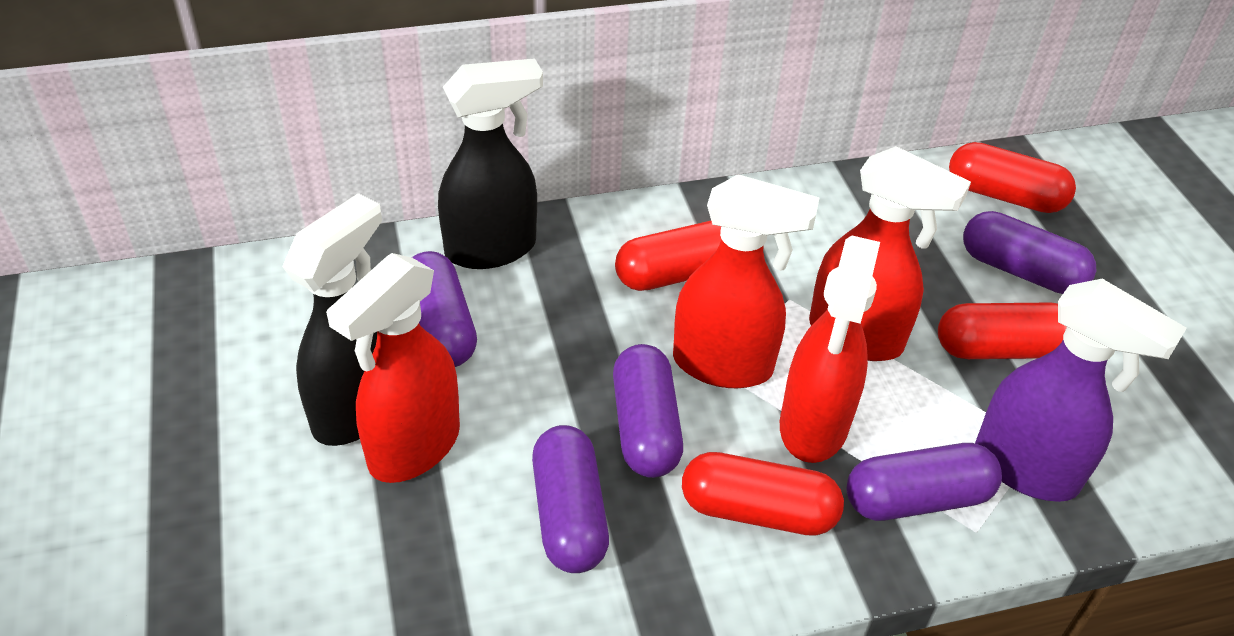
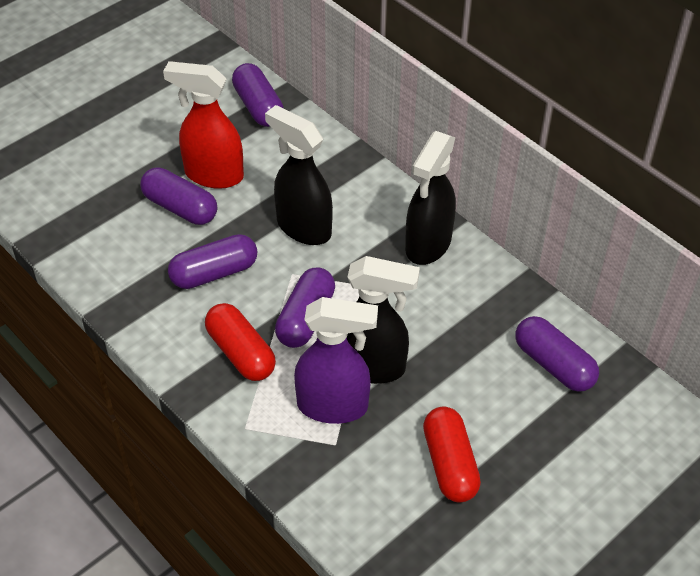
black spray bottle: 2 -> 3
red capsule: 4 -> 2
red spray bottle: 4 -> 1

